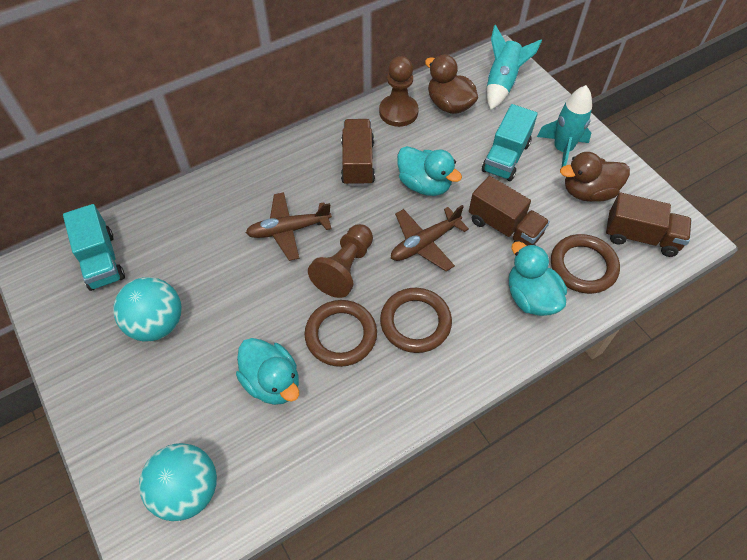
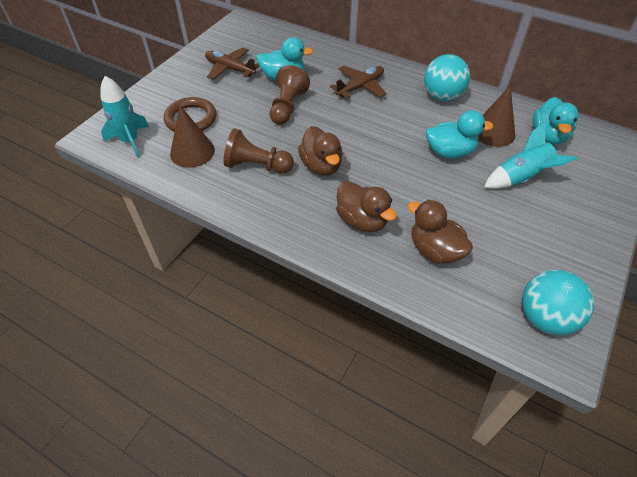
brown cone: 0 -> 2
brown duck: 2 -> 3
brown ring: 3 -> 1
brown truck: 3 -> 0
turquoise truck: 2 -> 0

